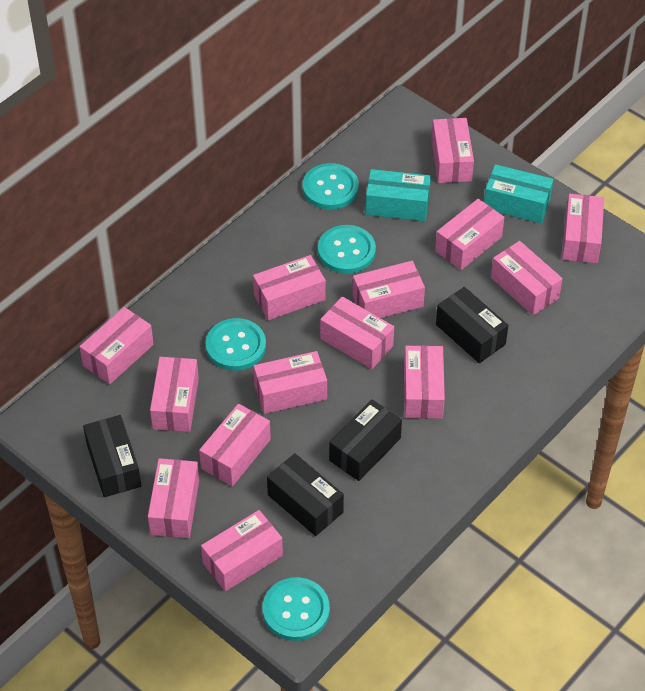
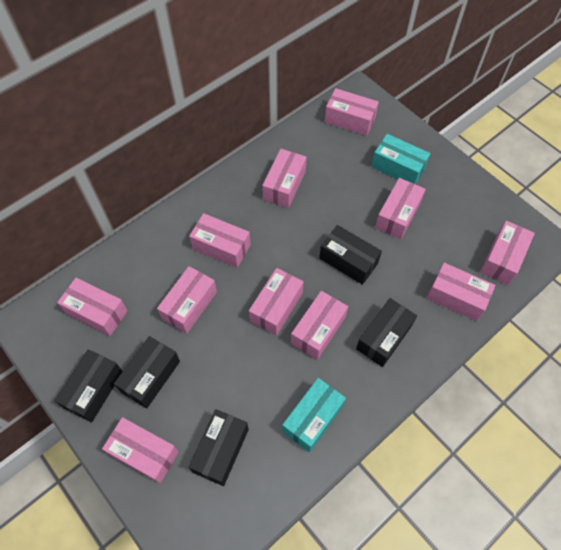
black box: 4 -> 5
pink box: 14 -> 11
turquoise button: 4 -> 0

